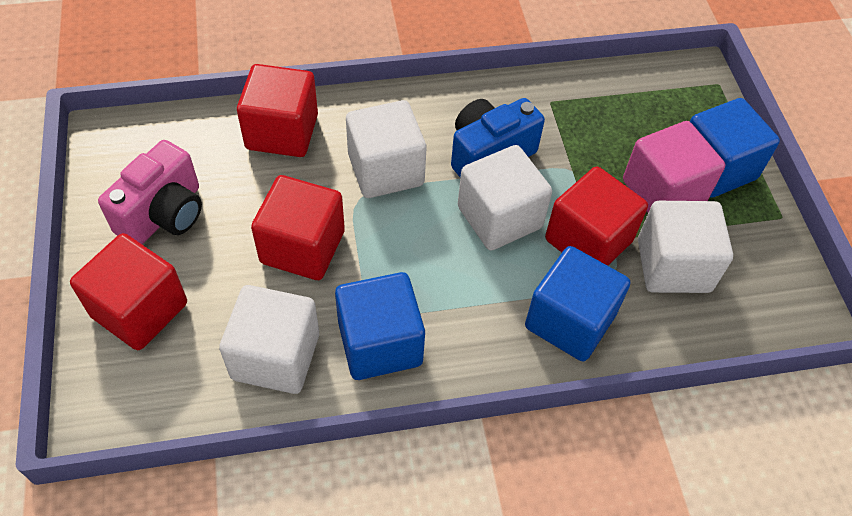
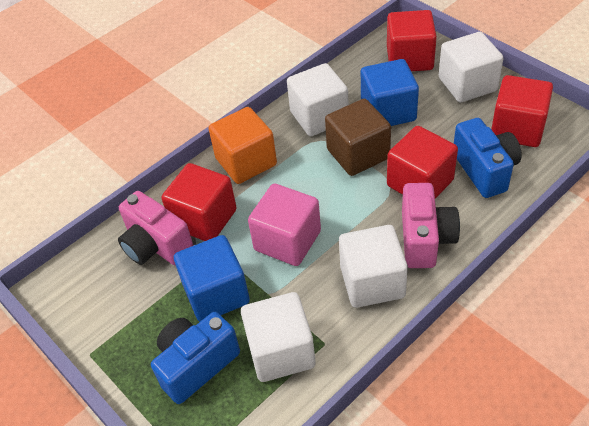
blue camera: 1 -> 2
blue cube: 3 -> 2
brown cube: 0 -> 1
orange cube: 0 -> 1
pink camera: 1 -> 2

